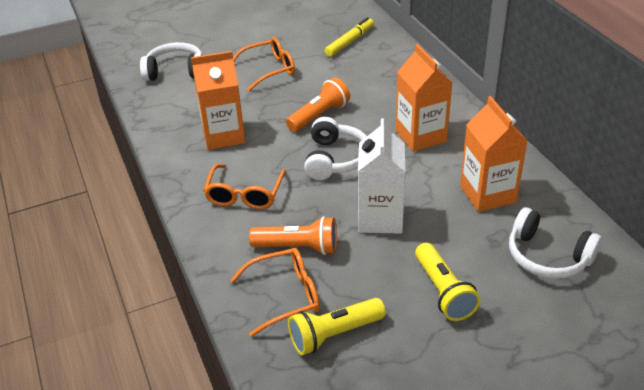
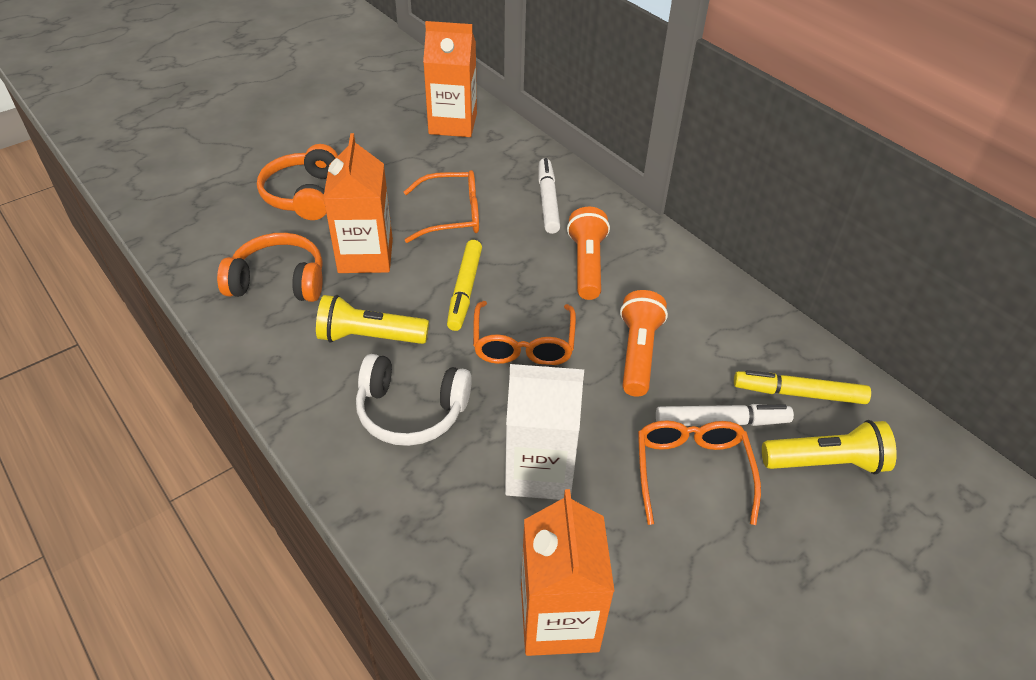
orange headphones: 0 -> 2
white headphones: 3 -> 1
white marker: 0 -> 2
yellow marker: 1 -> 2

